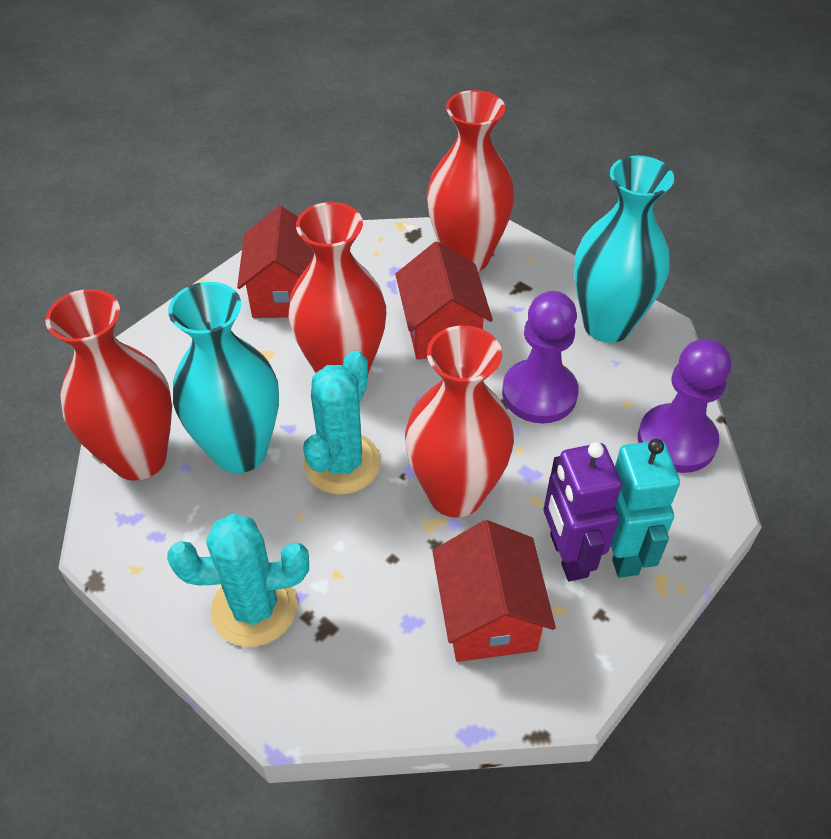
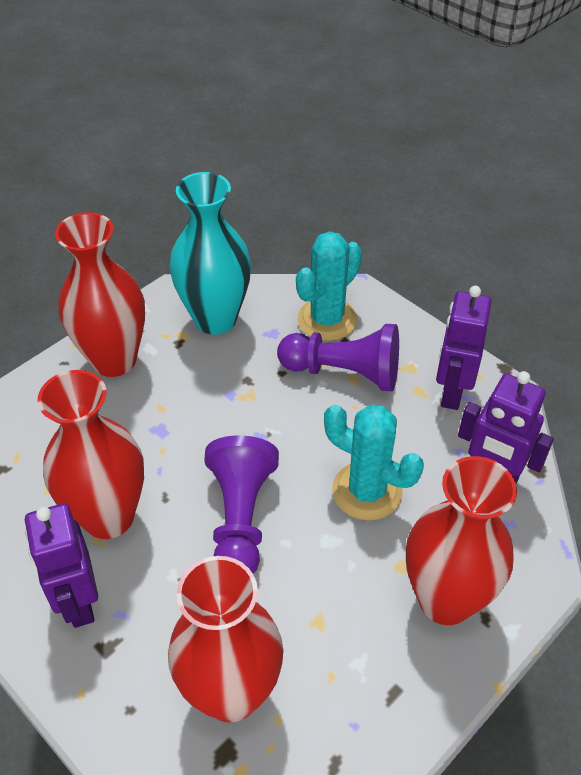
purple robot: 1 -> 3
red house: 3 -> 0
turquoise robot: 1 -> 0
turquoise vase: 2 -> 1

